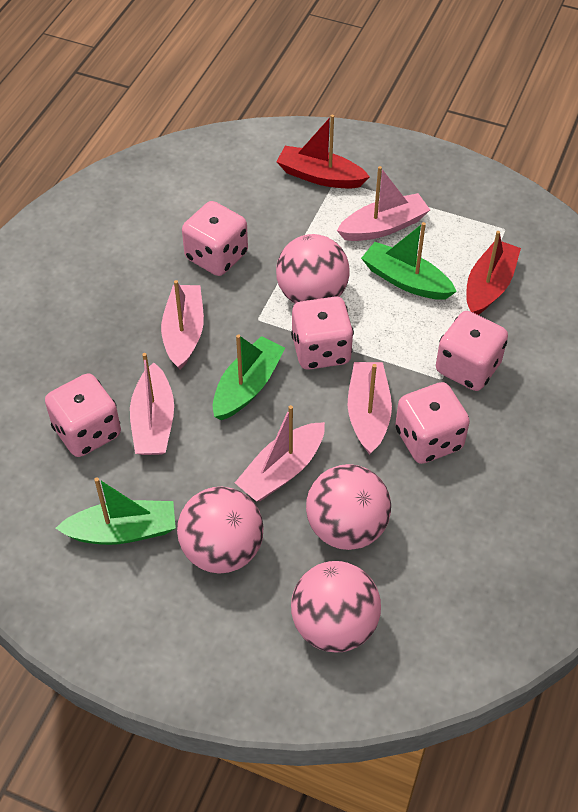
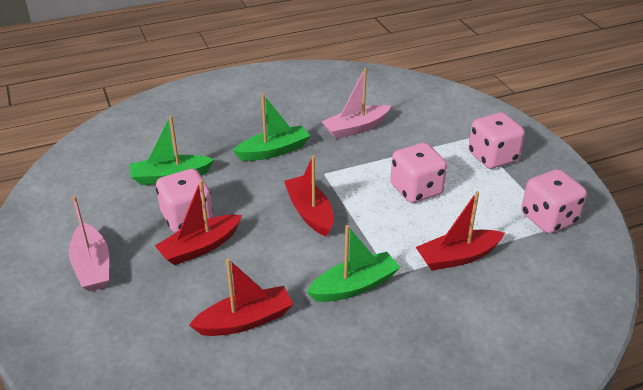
pink ball: 4 -> 0
pink boat: 5 -> 2
pink dice: 5 -> 4
red boat: 2 -> 4

